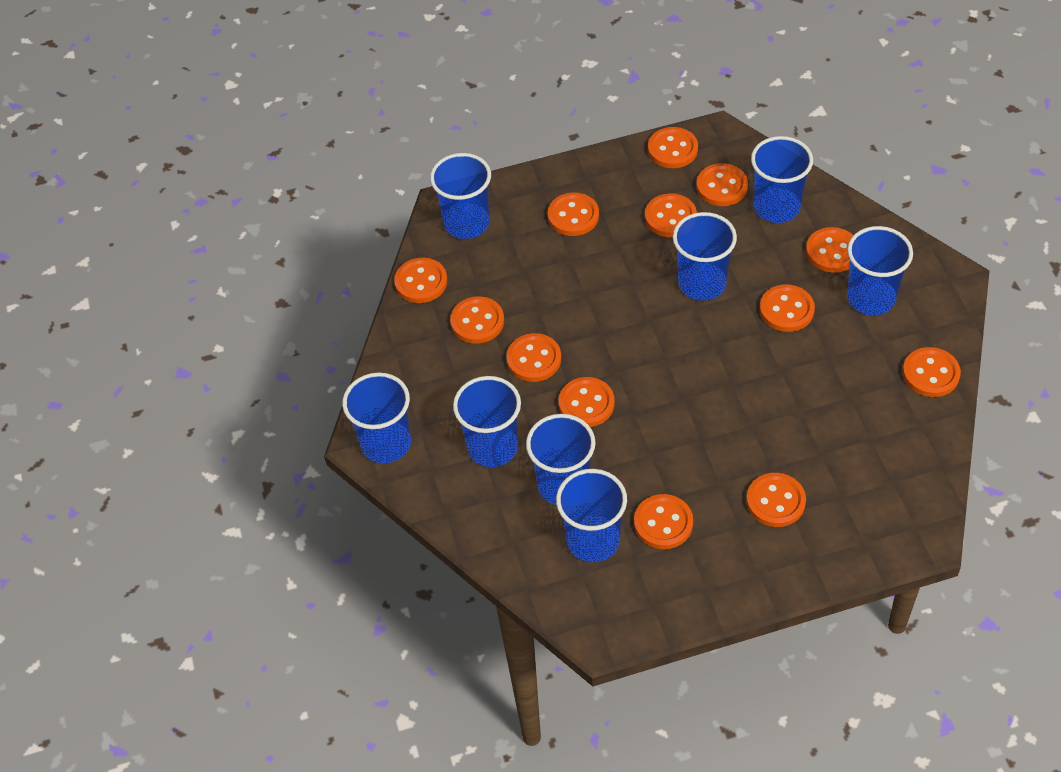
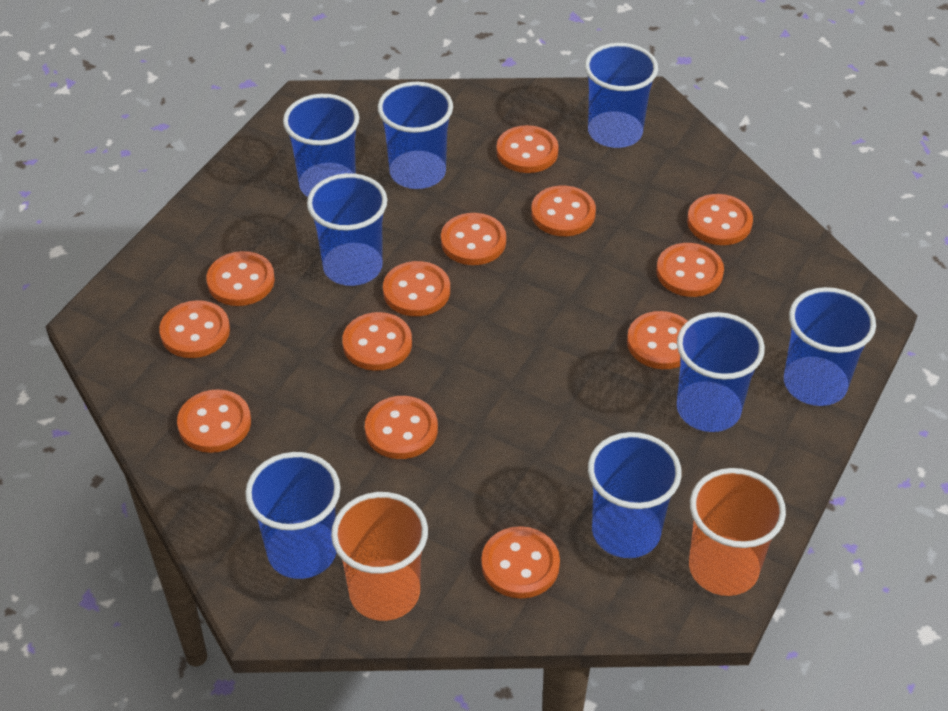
orange cup: 0 -> 2

